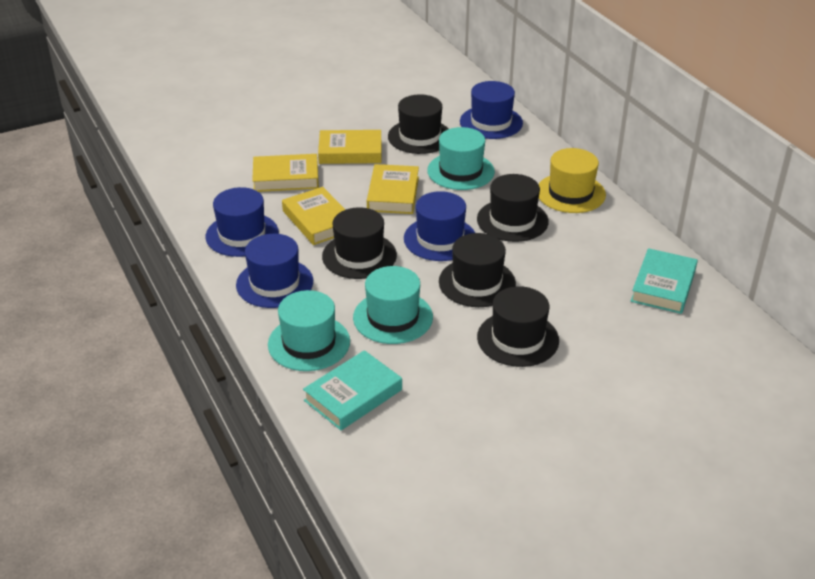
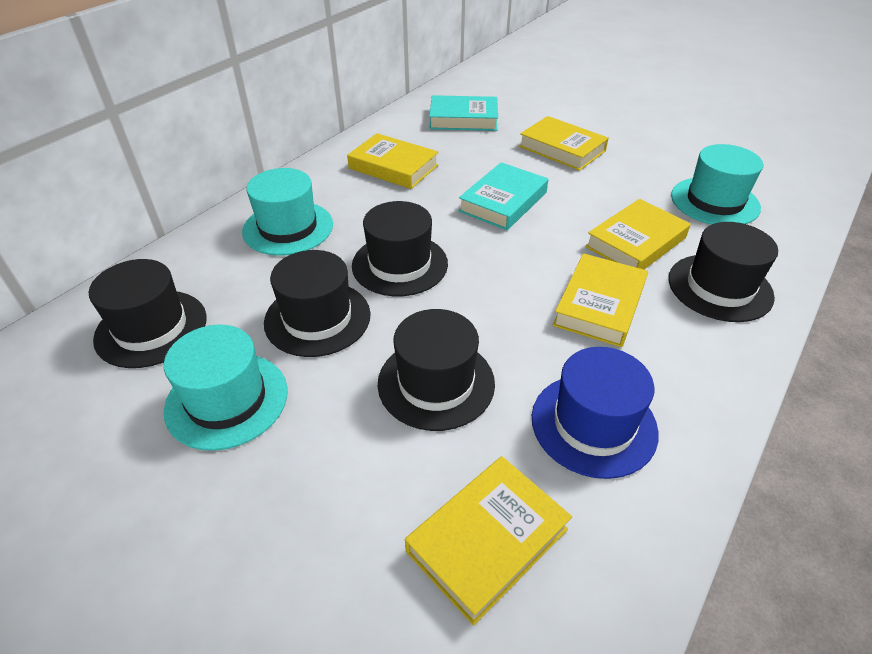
blue hat: 4 -> 1
yellow book: 4 -> 5
yellow hat: 1 -> 0

